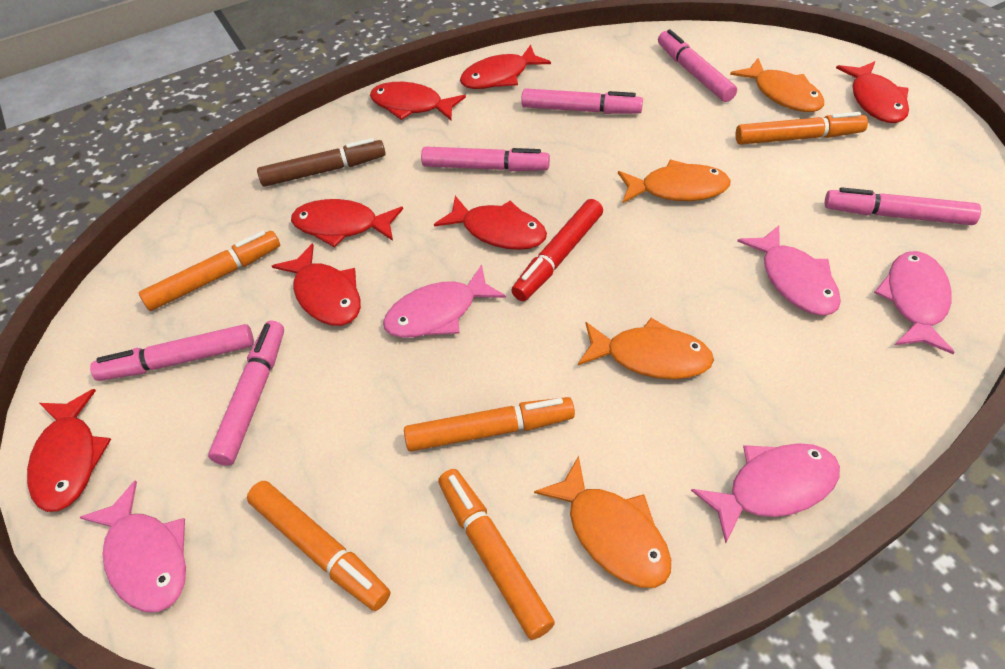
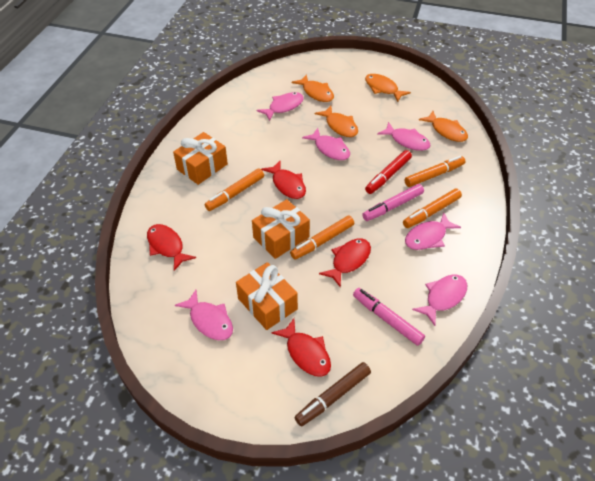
orange gift: 0 -> 3
orange marker: 5 -> 4
pink fish: 5 -> 6
pink marker: 6 -> 2
red fish: 7 -> 4

